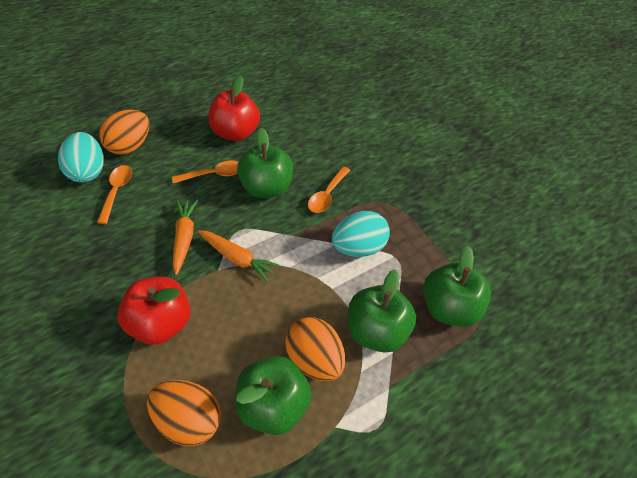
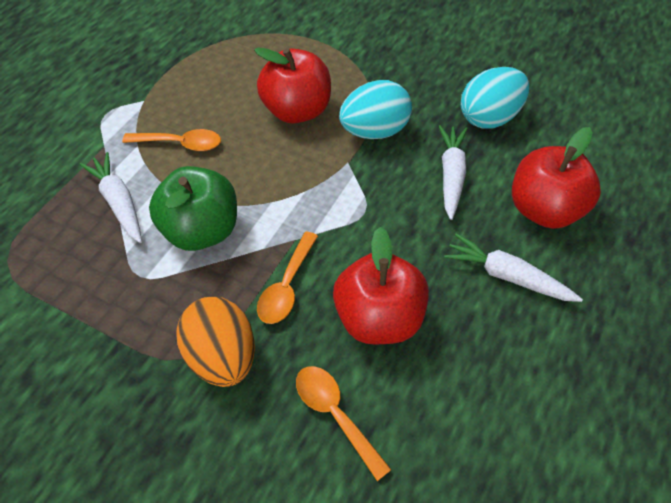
green apple: 4 -> 1
orange carrot: 2 -> 0
orange egg: 3 -> 1
red apple: 2 -> 3
white carrot: 0 -> 3

